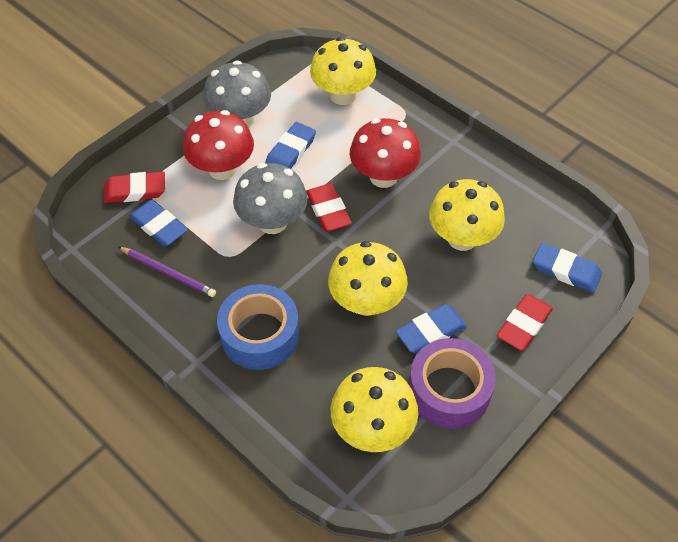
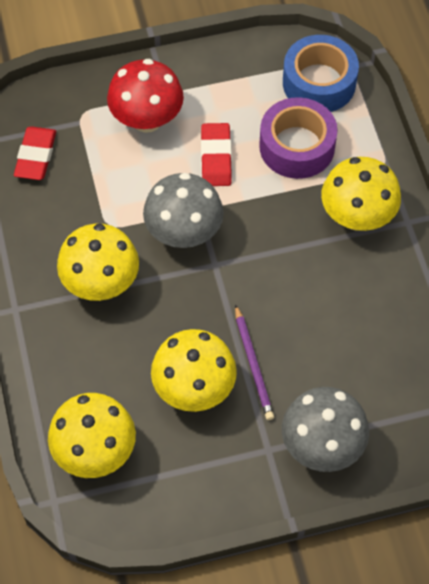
blue eraser: 4 -> 0
red eraser: 3 -> 2
red mushroom: 2 -> 1

